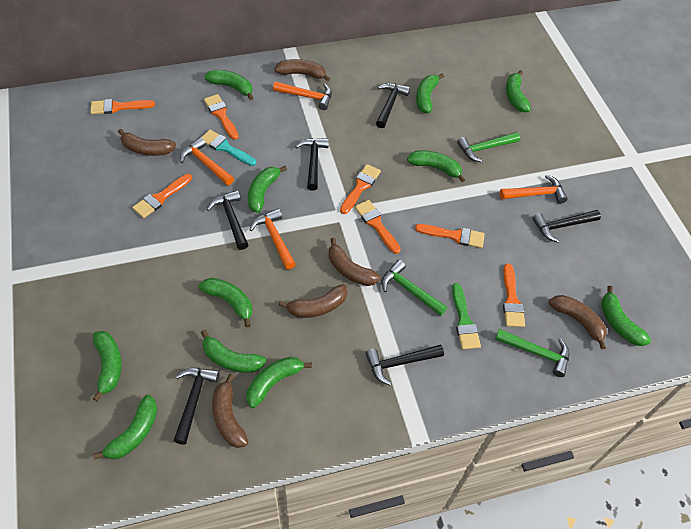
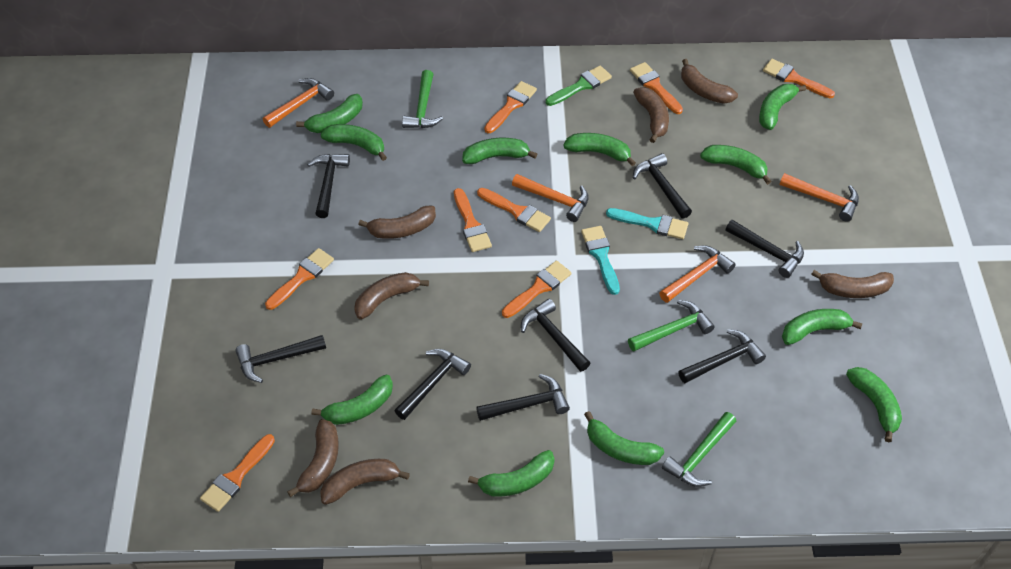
black hammer: 6 -> 8
brown banana: 6 -> 7
orange brush: 7 -> 8
turquoise brush: 1 -> 2

